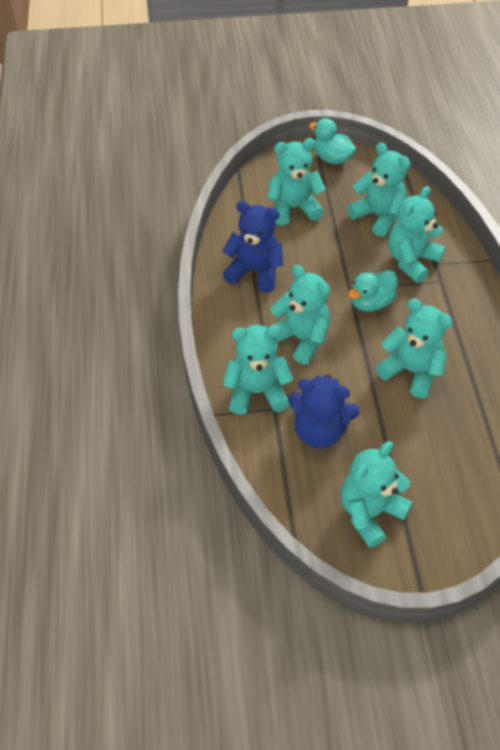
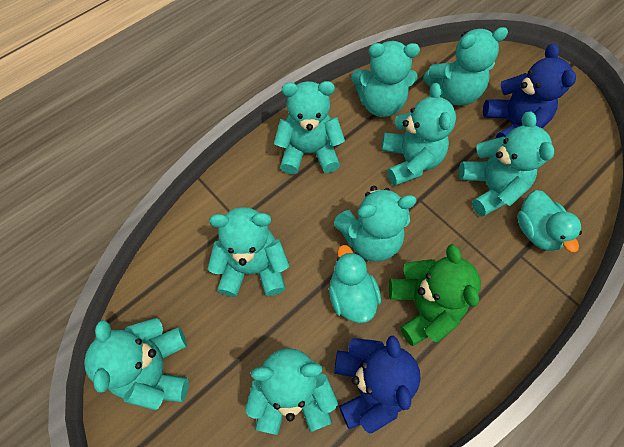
green teddy bear: 0 -> 1
turquoise teddy bear: 7 -> 9

